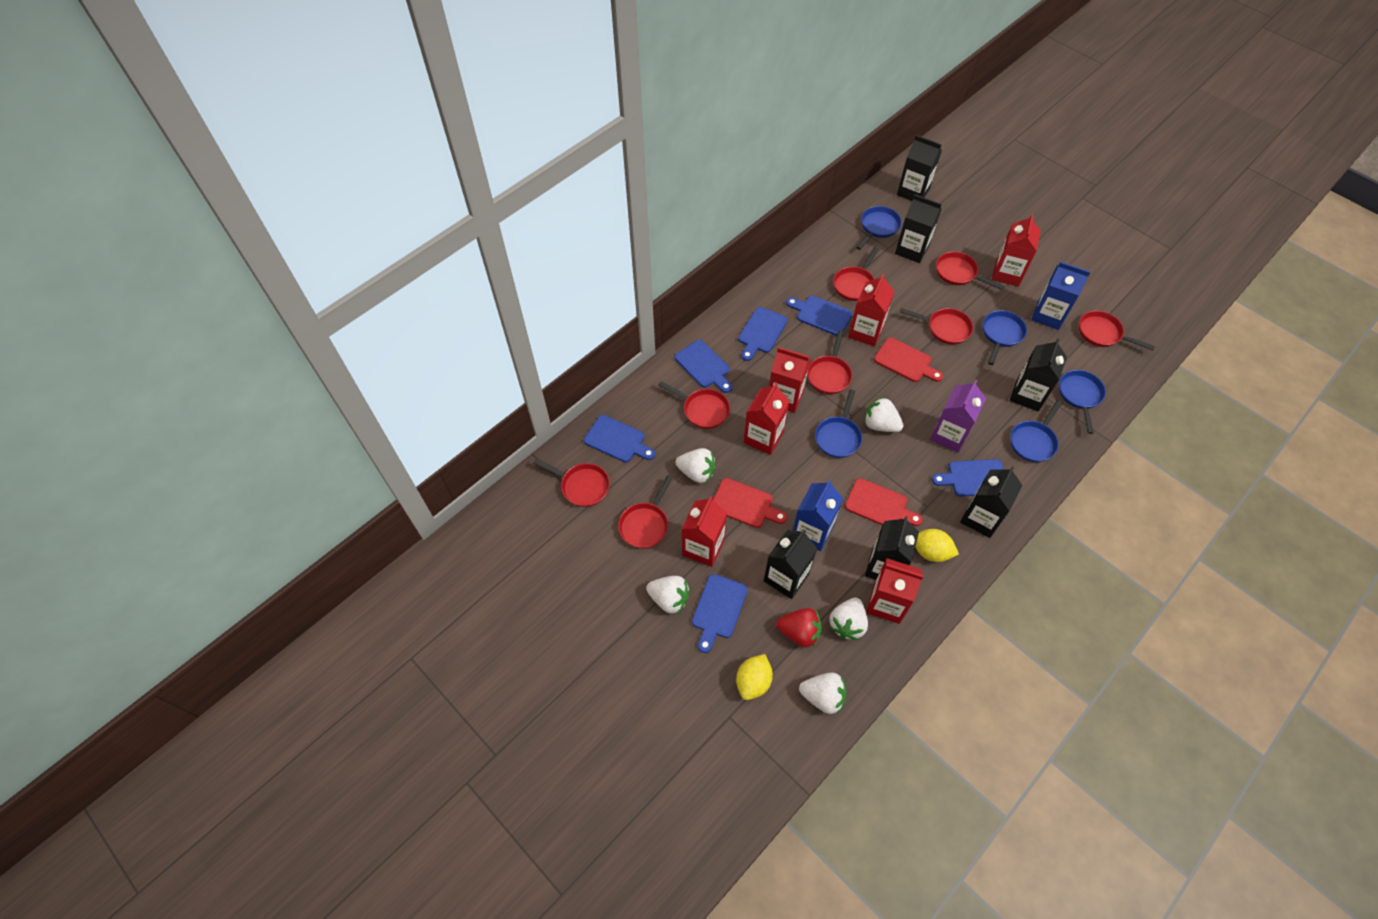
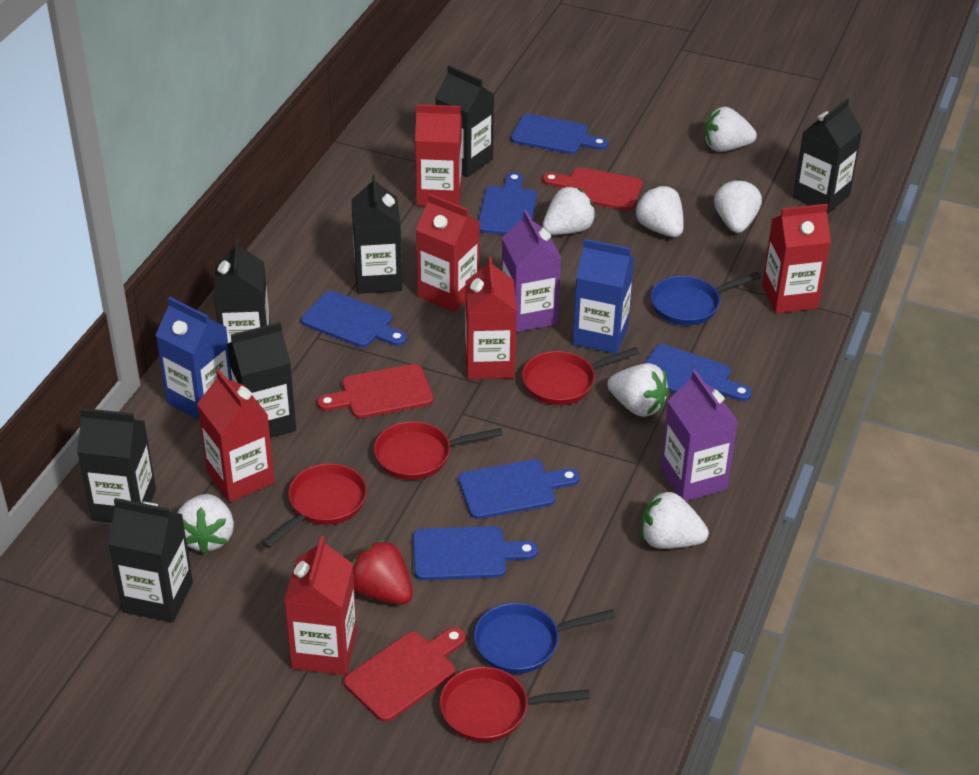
black carton: 6 -> 7
blue pan: 5 -> 2
purple carton: 1 -> 2
red pan: 8 -> 4
white strawberry: 5 -> 7
yellow lemon: 2 -> 0

